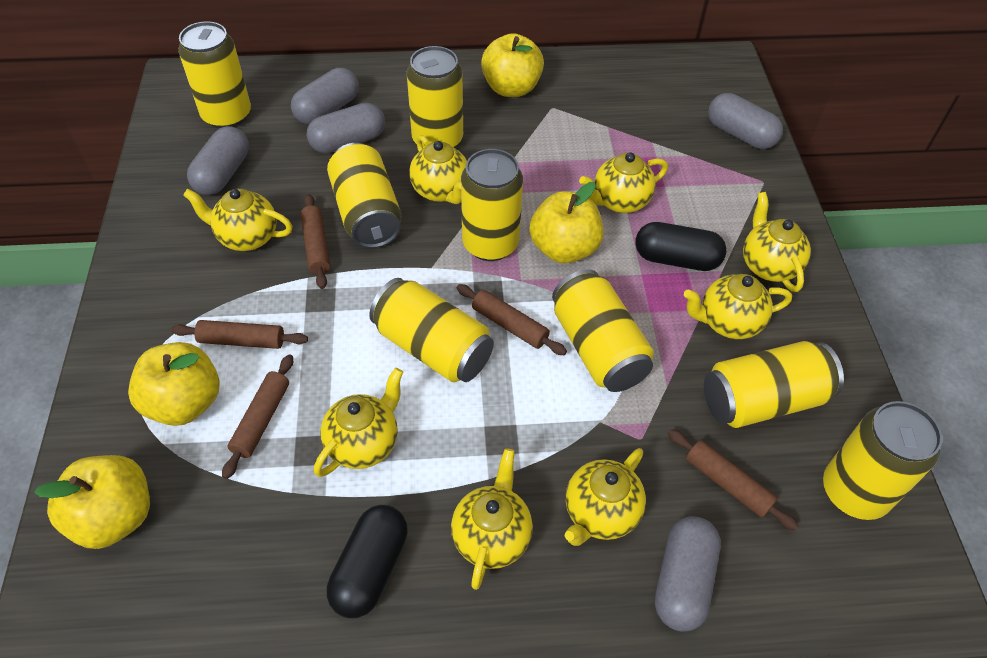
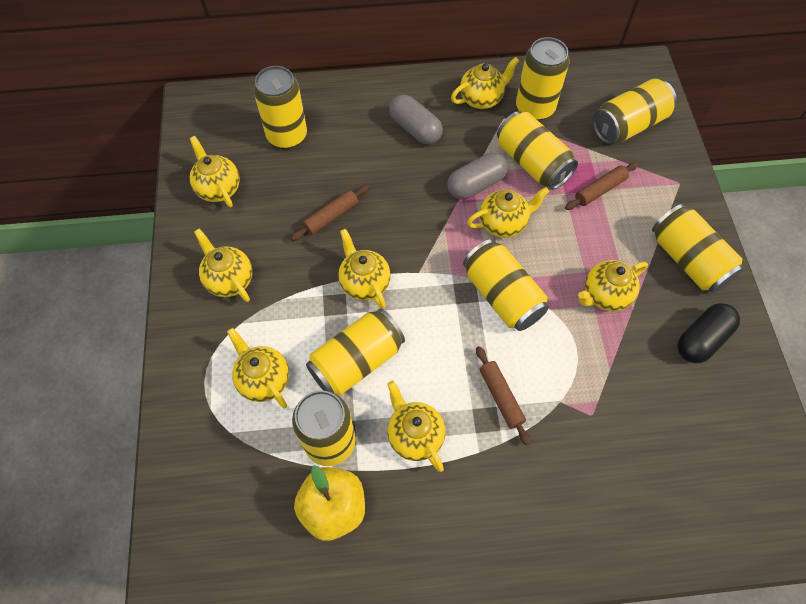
black capsule: 2 -> 1
brown rolling pin: 5 -> 3
grey capsule: 5 -> 2
yellow apple: 4 -> 1

